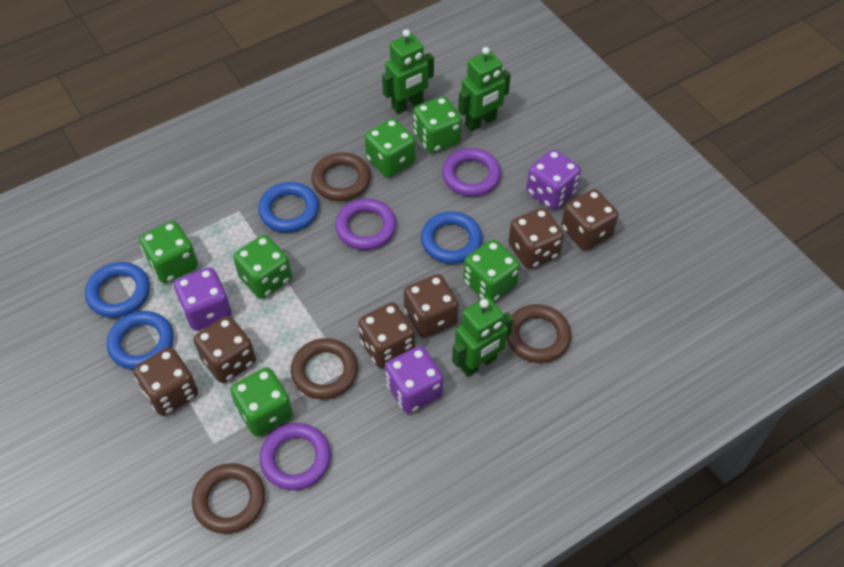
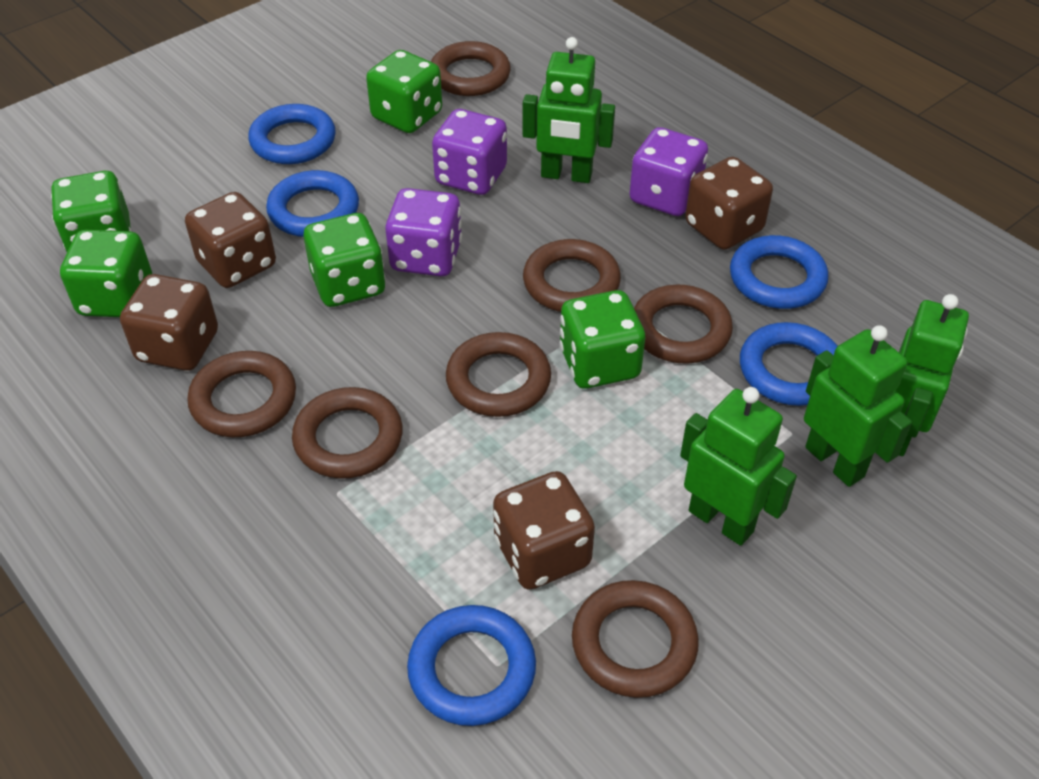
blue ring: 4 -> 5
brown dice: 6 -> 4
brown ring: 4 -> 7
green dice: 6 -> 5
green robot: 3 -> 4
purple ring: 3 -> 0

